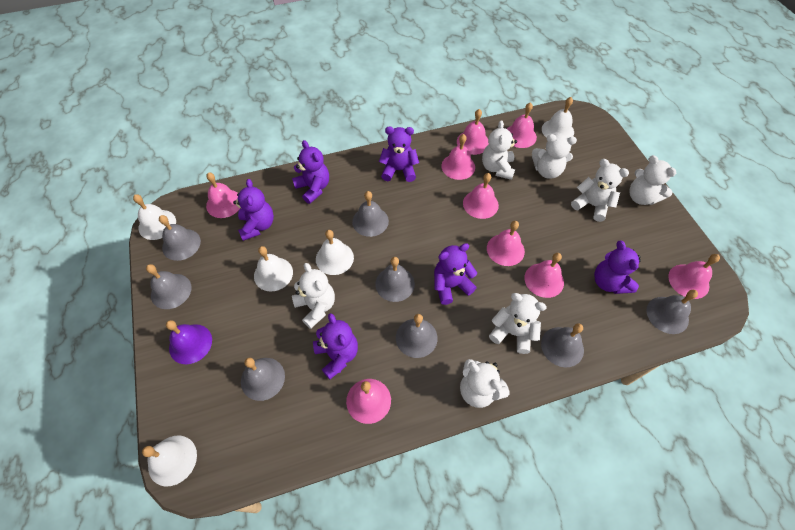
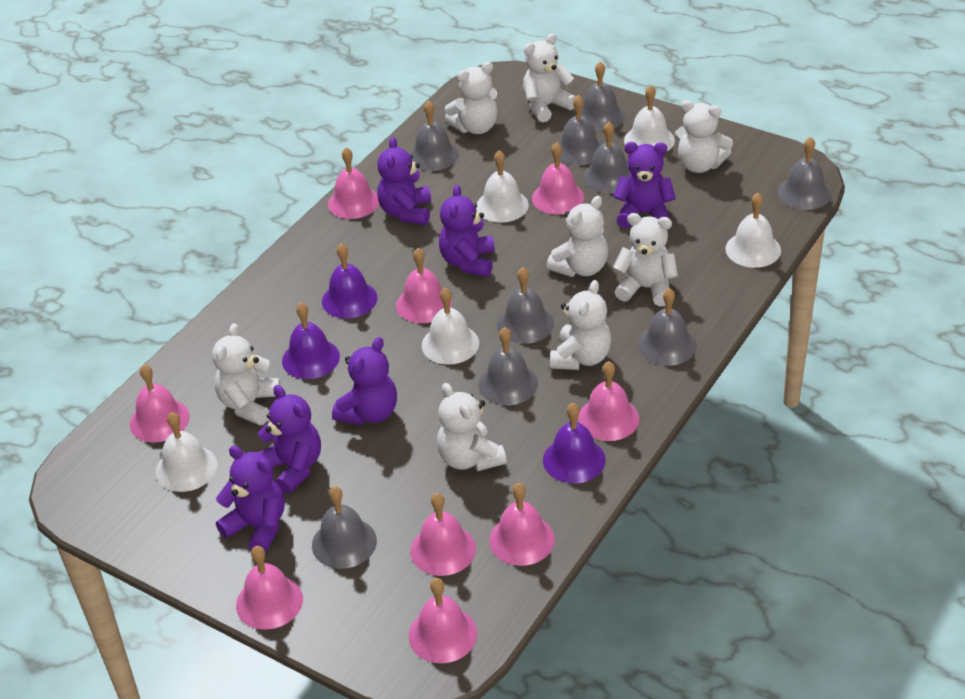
grey bell: 8 -> 9
purple bell: 1 -> 3
white teddy bear: 7 -> 8

